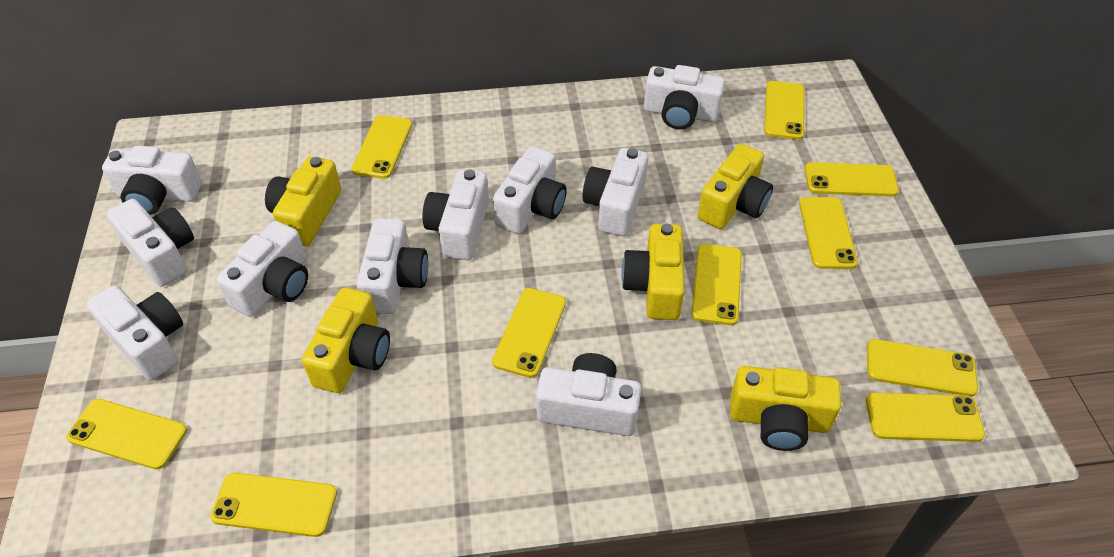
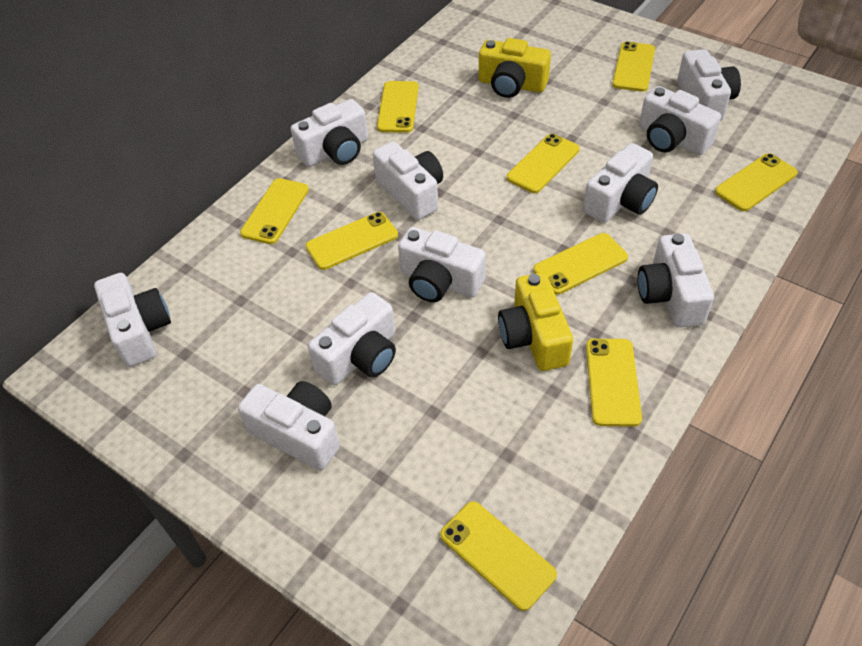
yellow camera: 5 -> 2
yellow phone: 10 -> 9

